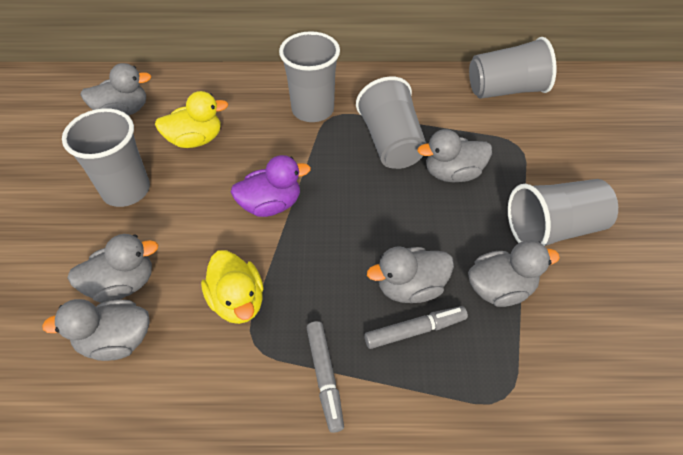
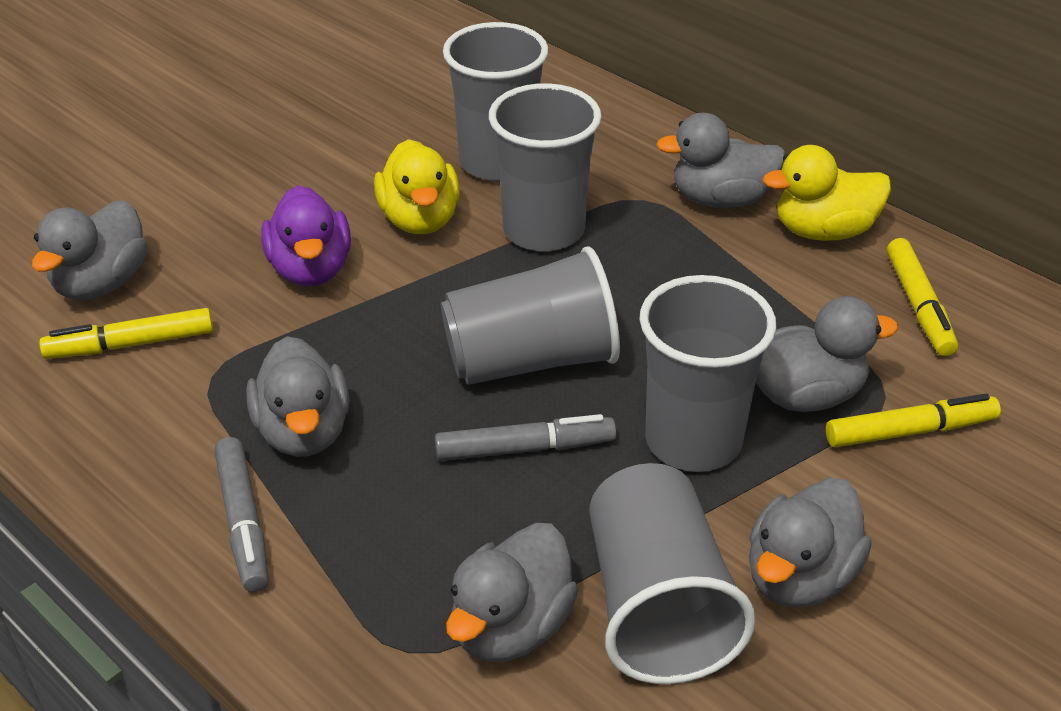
yellow marker: 0 -> 3

